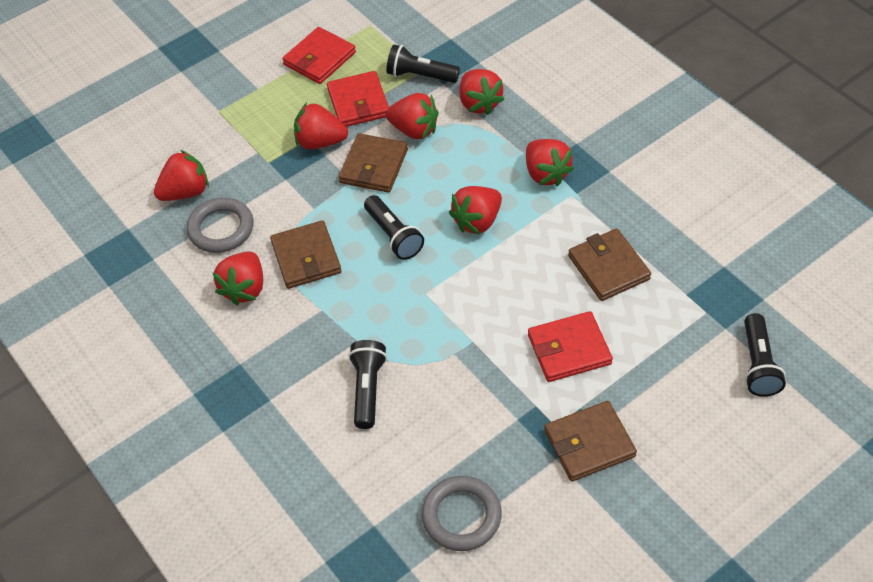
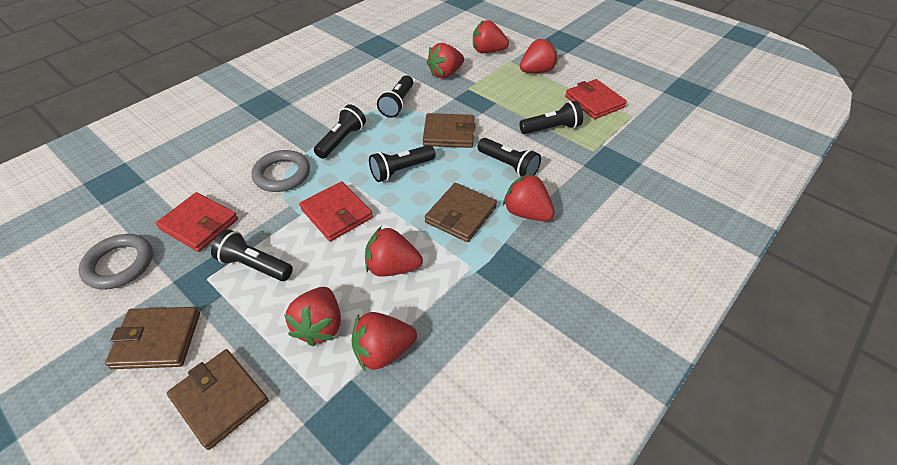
black flashlight: 4 -> 6

